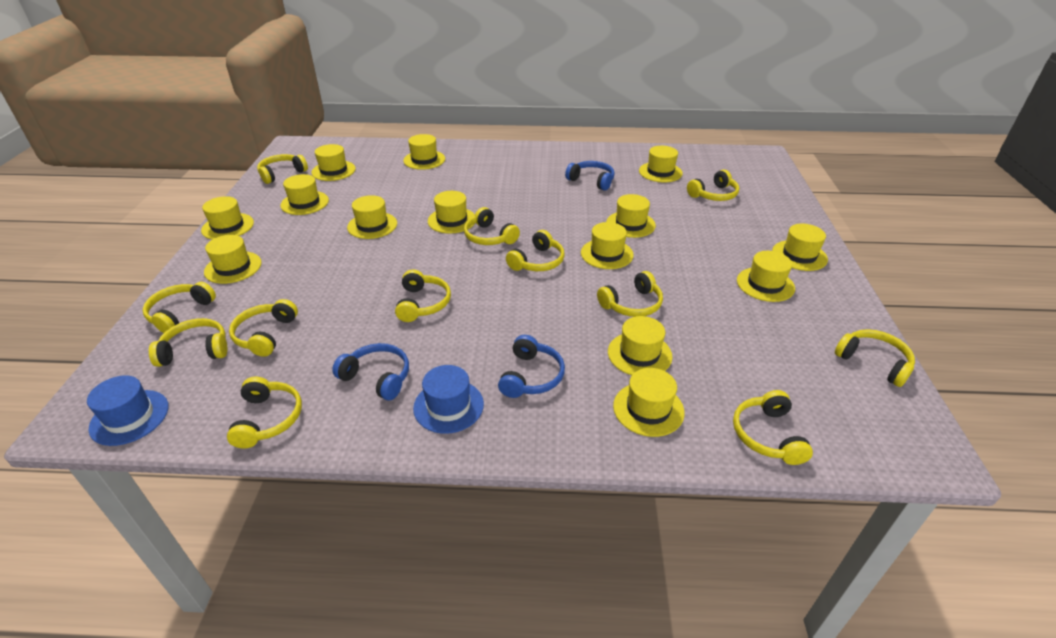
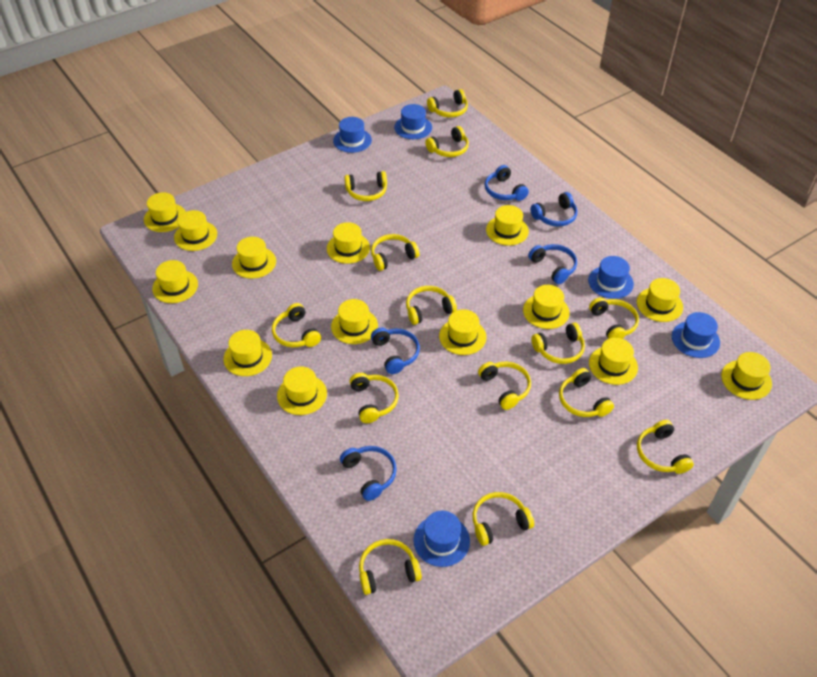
blue hat: 2 -> 5
blue headphones: 3 -> 5
yellow headphones: 12 -> 14

